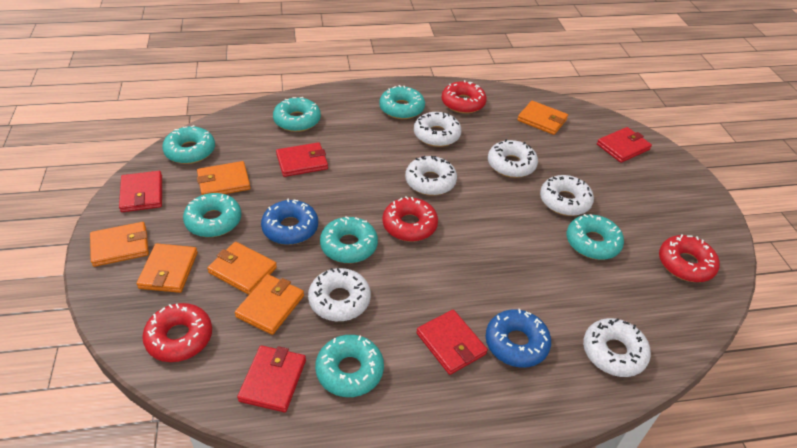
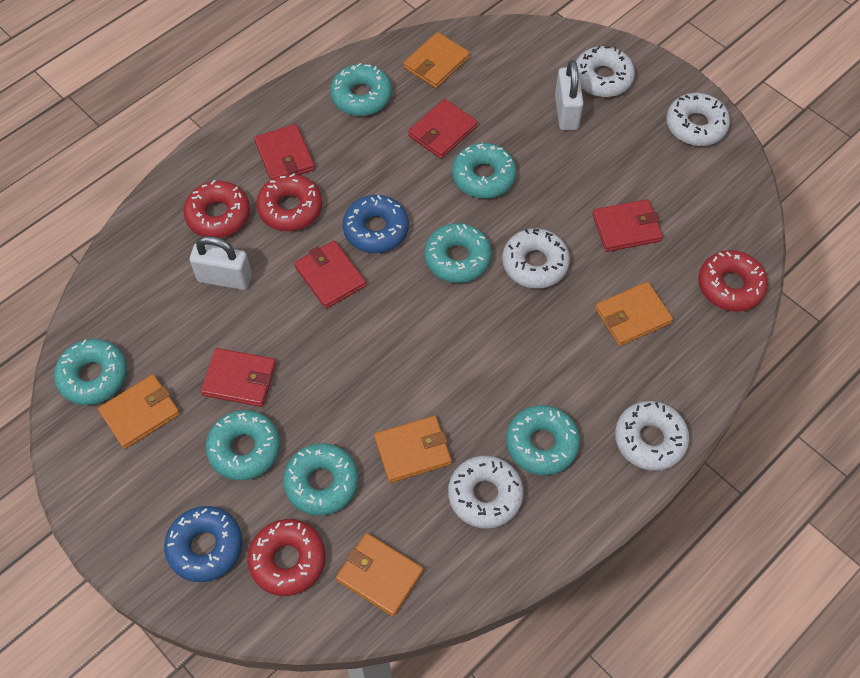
orange wallet: 6 -> 5
white donut: 6 -> 5
white padlock: 0 -> 2

